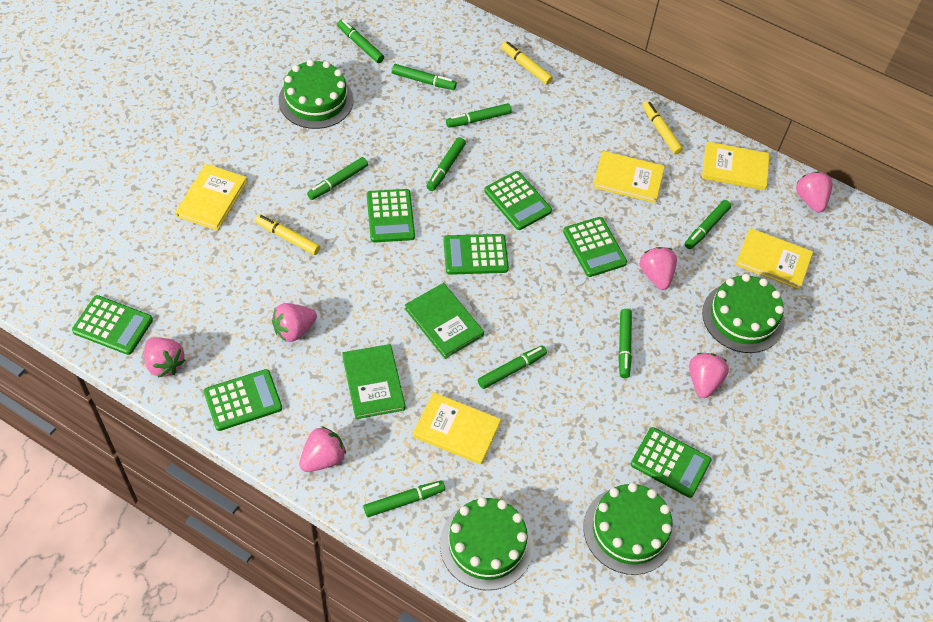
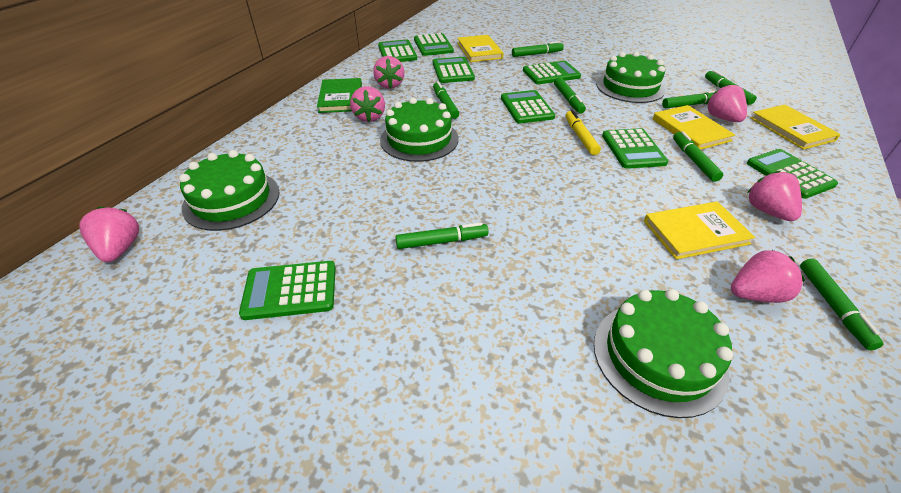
green book: 2 -> 1
green calculator: 7 -> 8
green marker: 9 -> 8
yellow book: 5 -> 4
yellow marker: 3 -> 1

